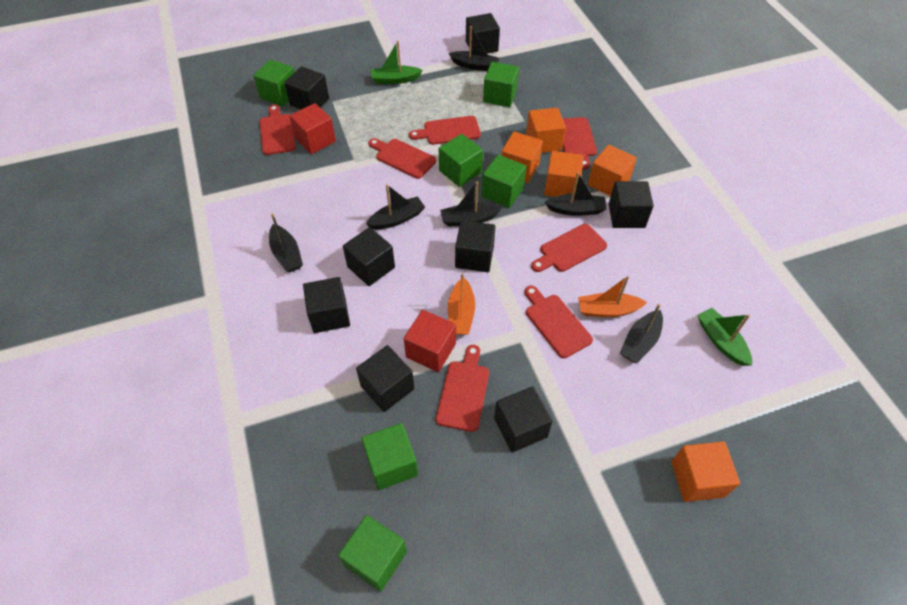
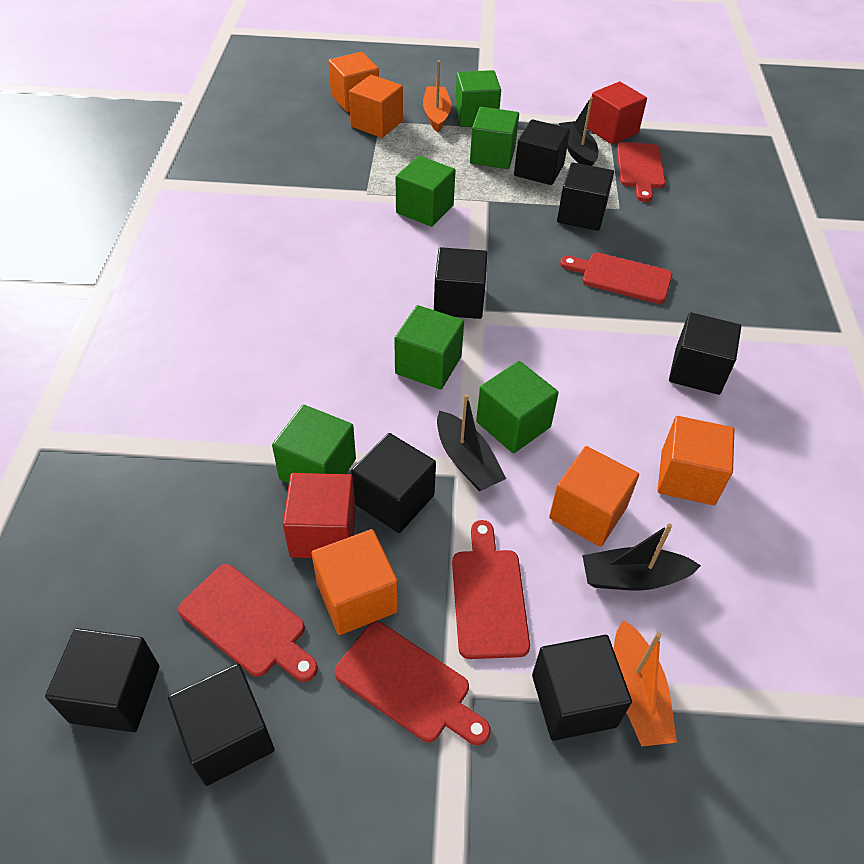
black boat: 6 -> 3
green boat: 2 -> 0
red cutting board: 7 -> 5

